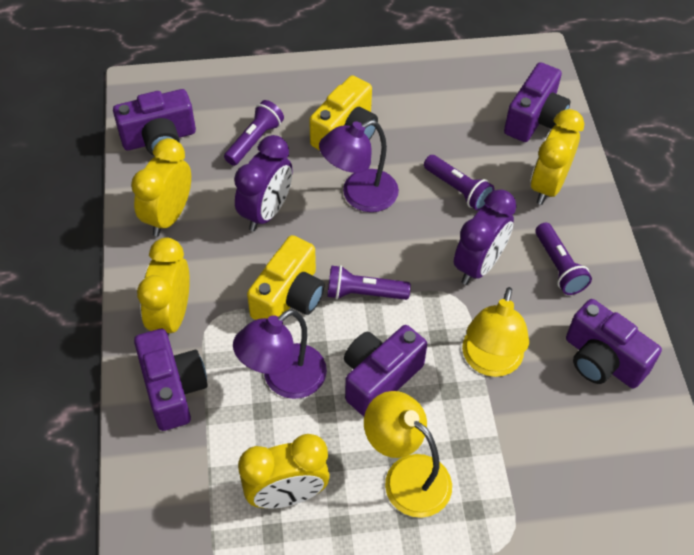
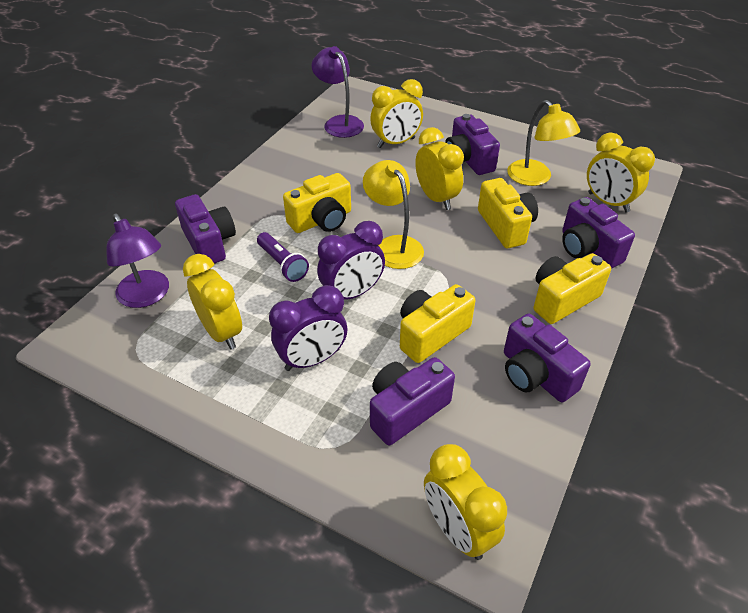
purple flashlight: 4 -> 1
yellow camera: 2 -> 4
yellow clock: 4 -> 5

